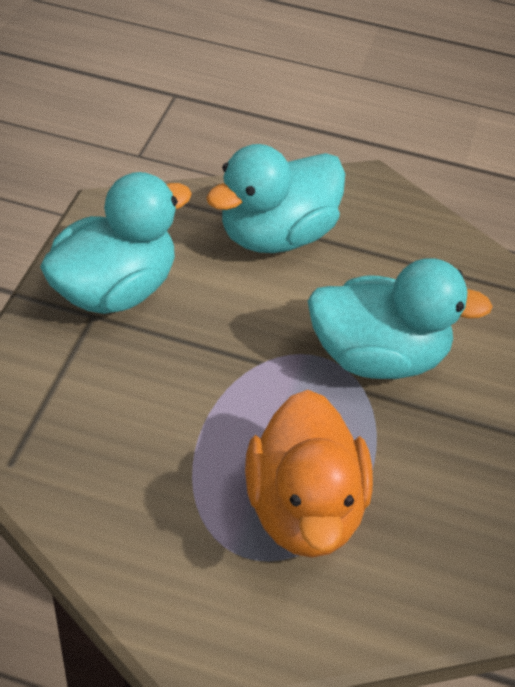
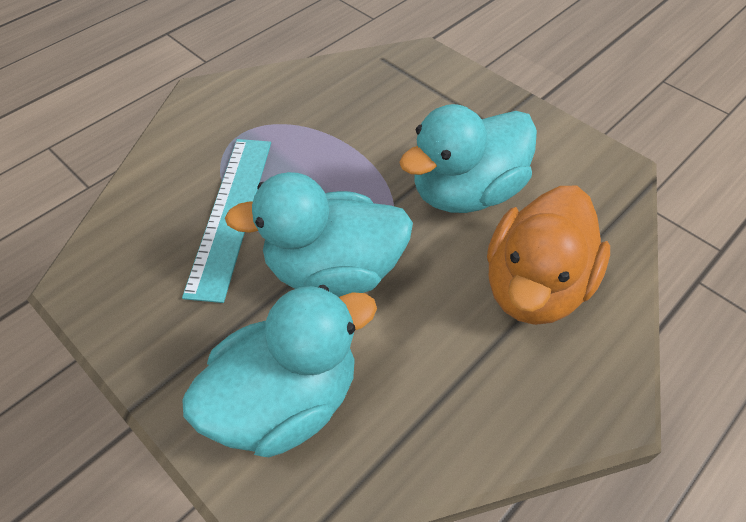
turquoise ruler: 0 -> 1

